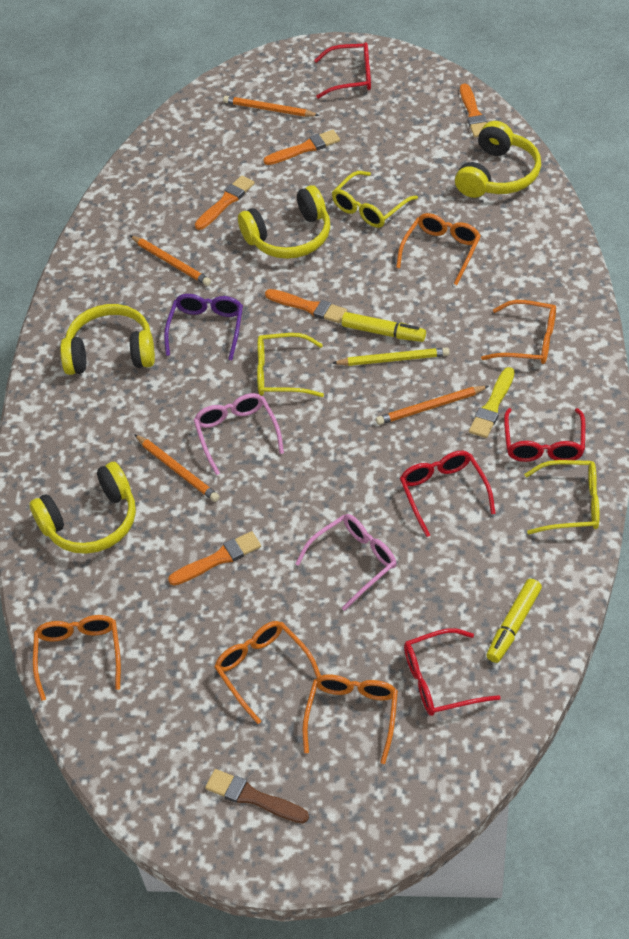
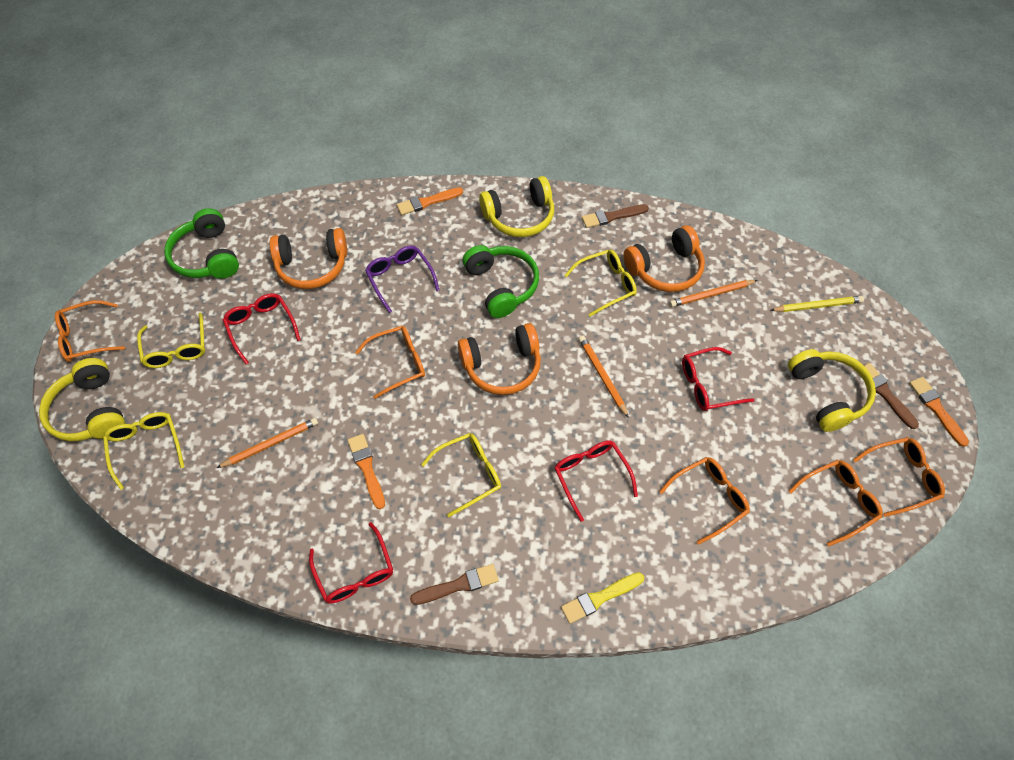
brown brush: 1 -> 3
green headphones: 0 -> 2
orange brush: 5 -> 3
orange headphones: 0 -> 3
orange pencil: 4 -> 3
pink glasses: 2 -> 0
yellow glasses: 3 -> 4
yellow headphones: 4 -> 3
yellow marker: 2 -> 0

